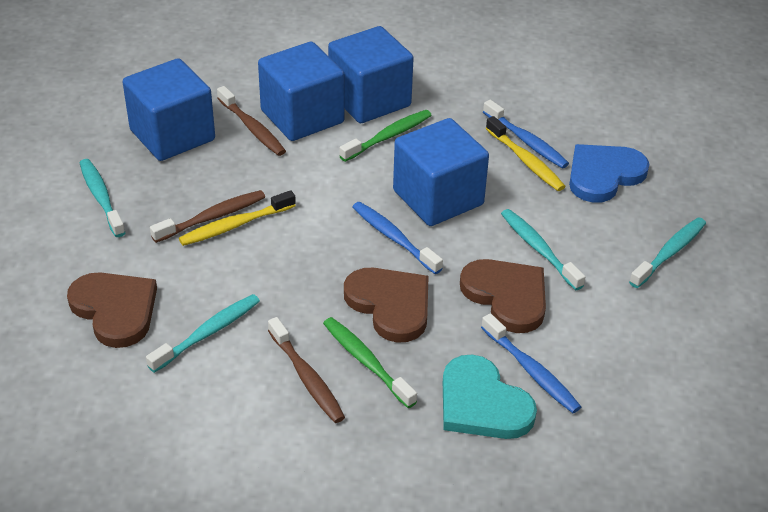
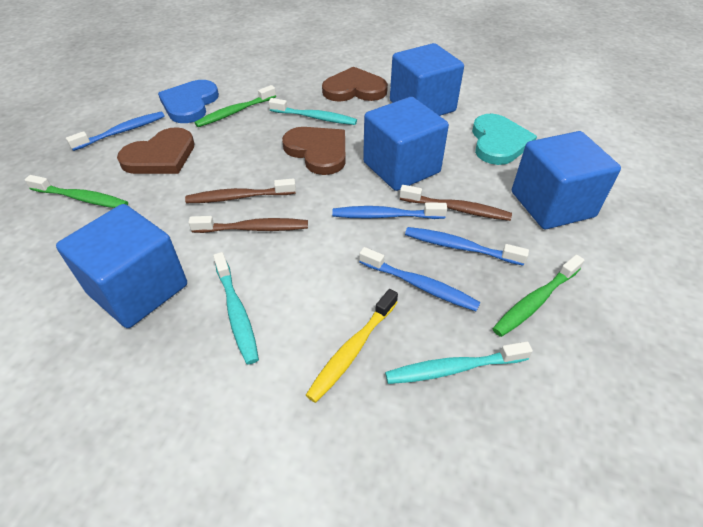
blue toothbrush: 3 -> 4
green toothbrush: 2 -> 3
turquoise toothbrush: 4 -> 3
yellow toothbrush: 2 -> 1

